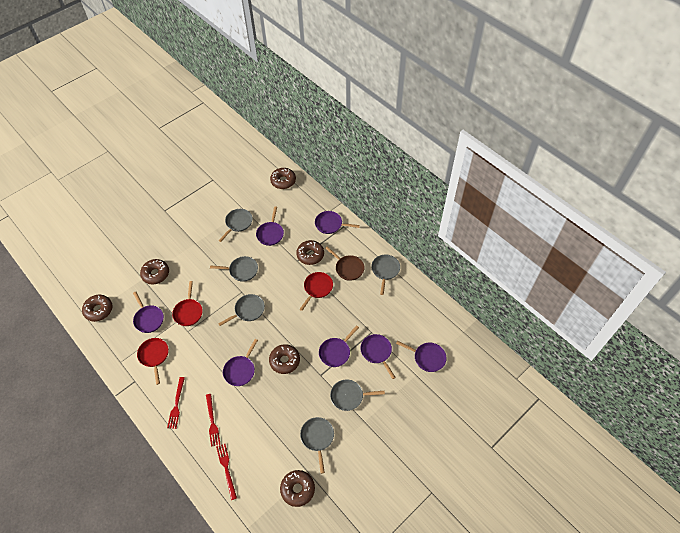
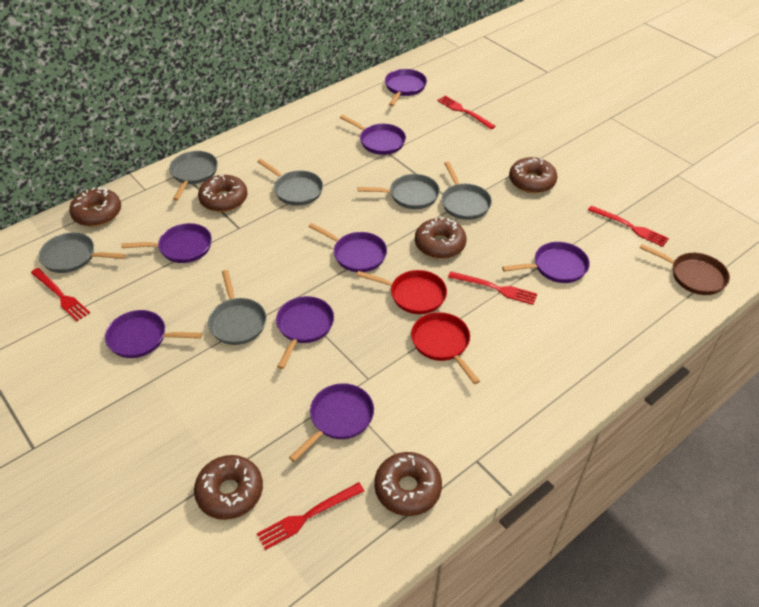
purple pan: 7 -> 8
red fork: 3 -> 5
red pan: 3 -> 2

